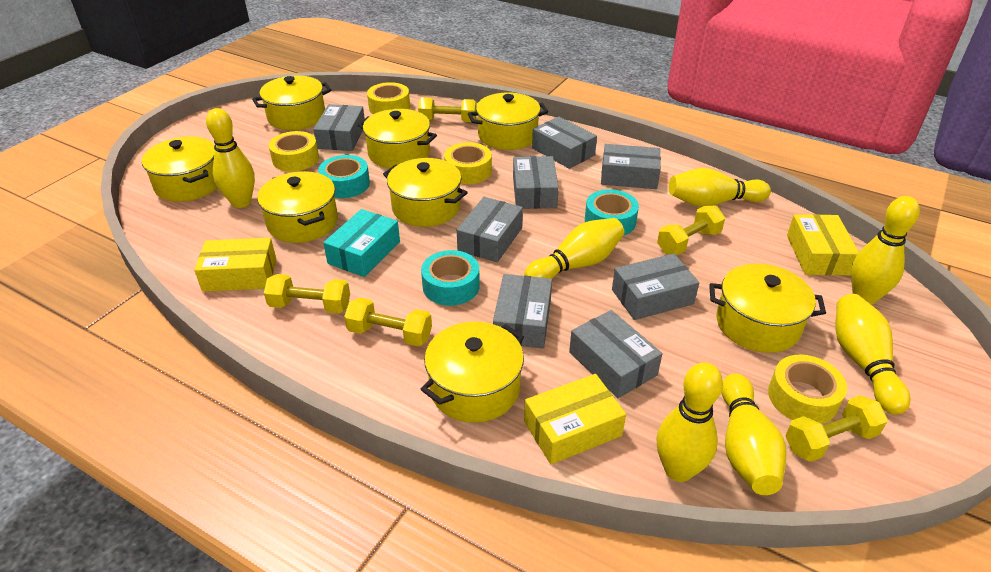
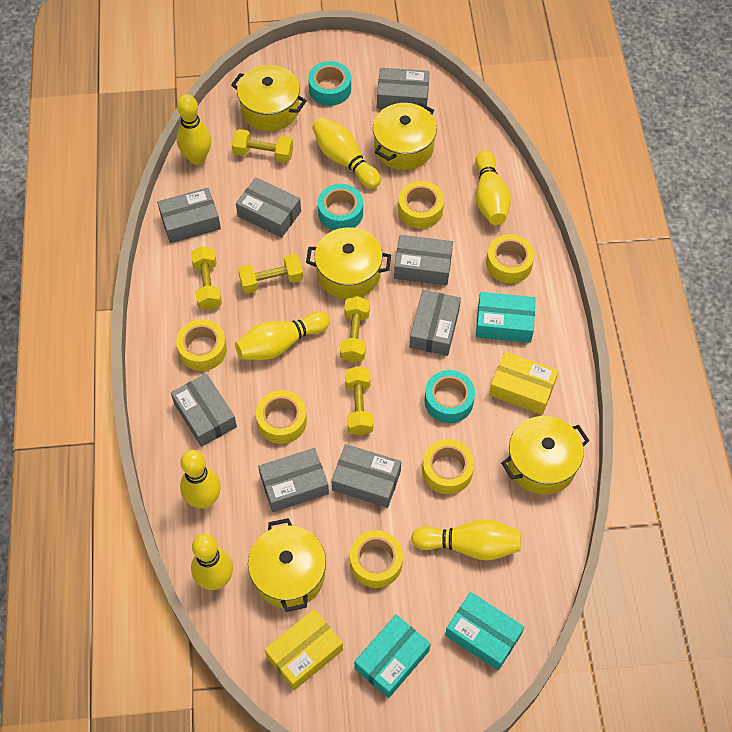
turquoise box: 1 -> 3
yellow box: 3 -> 2
yellow pot: 8 -> 5
yellow tape: 4 -> 6

